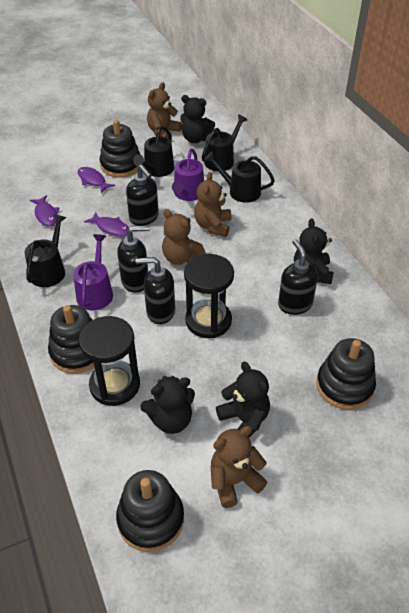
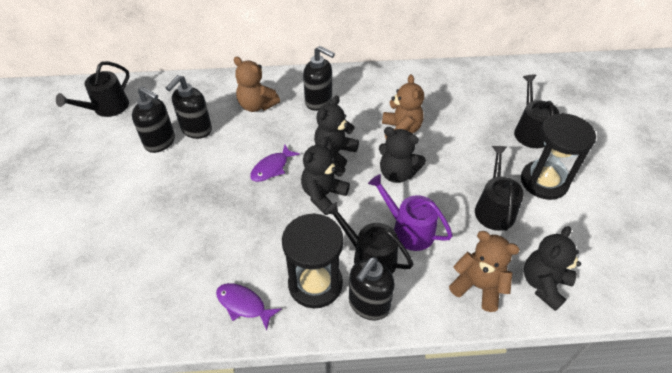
black stacking toy: 4 -> 0
brown teddy bear: 4 -> 3
purple fish: 3 -> 2
purple watering can: 2 -> 1

